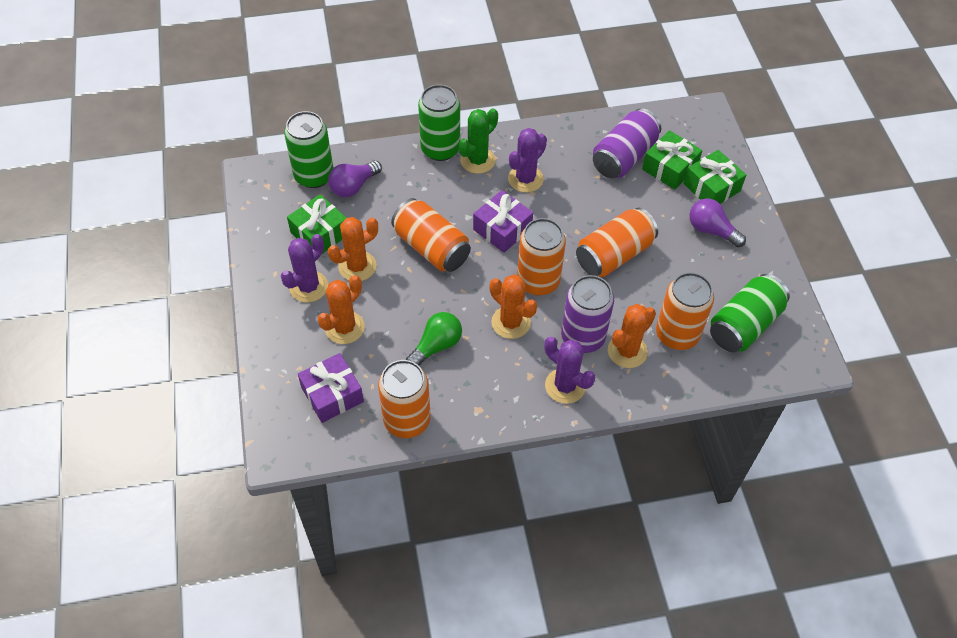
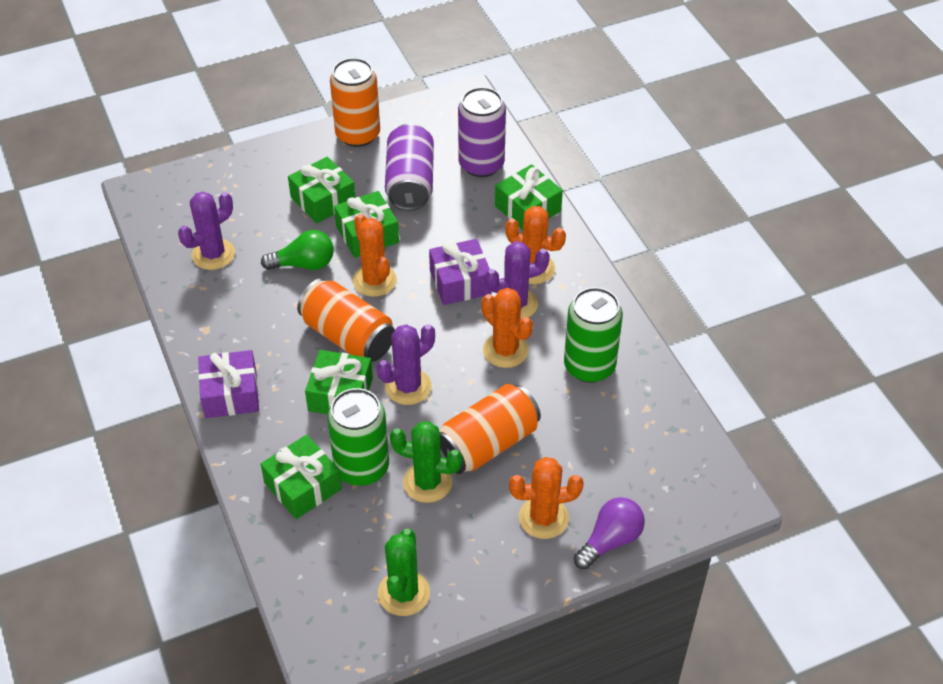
green cactus: 1 -> 2
green can: 3 -> 2
green gift: 3 -> 5
orange can: 5 -> 3
purple light bulb: 2 -> 1

